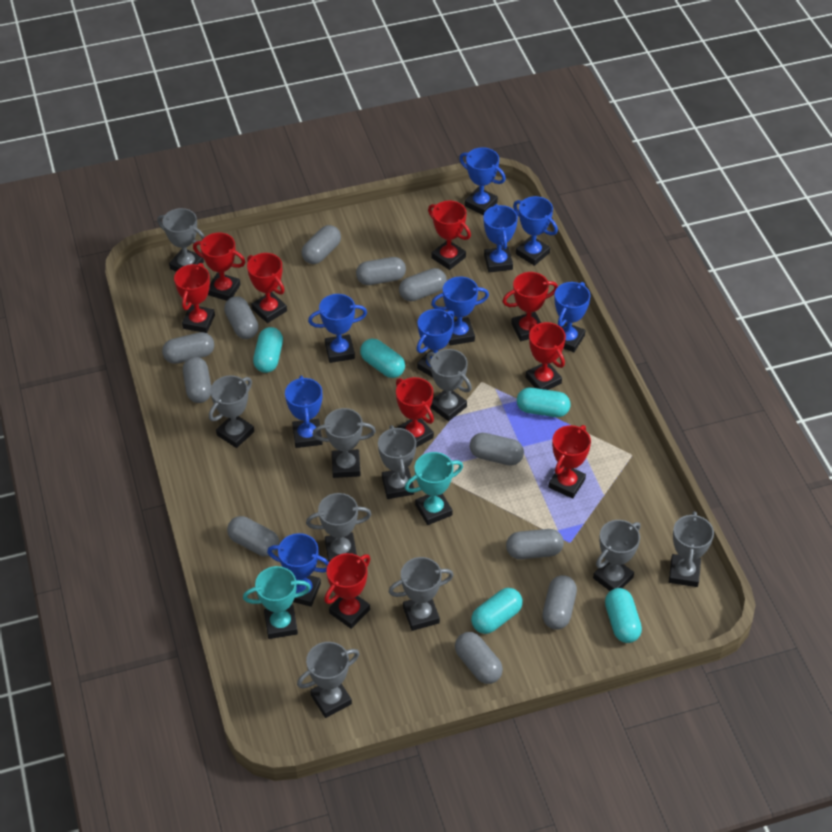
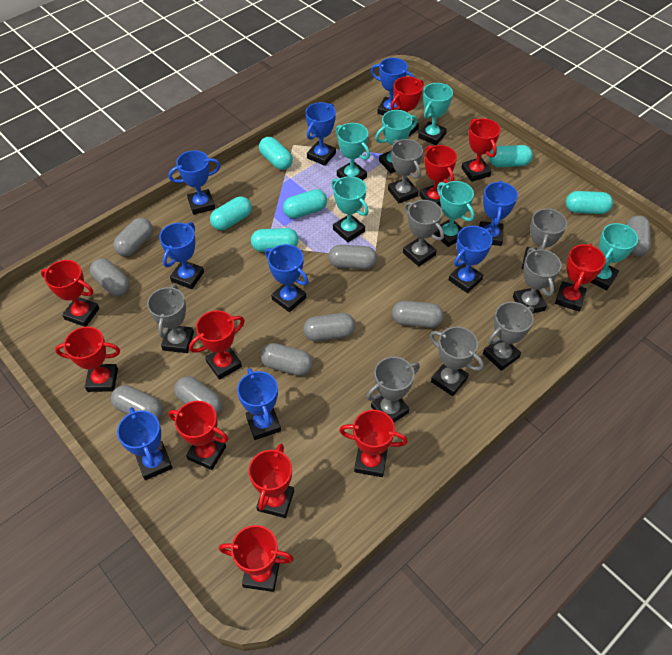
grey capsule: 11 -> 9
grey trophy: 10 -> 8
red trophy: 9 -> 11
turquoise capsule: 5 -> 6
turquoise trophy: 2 -> 6

